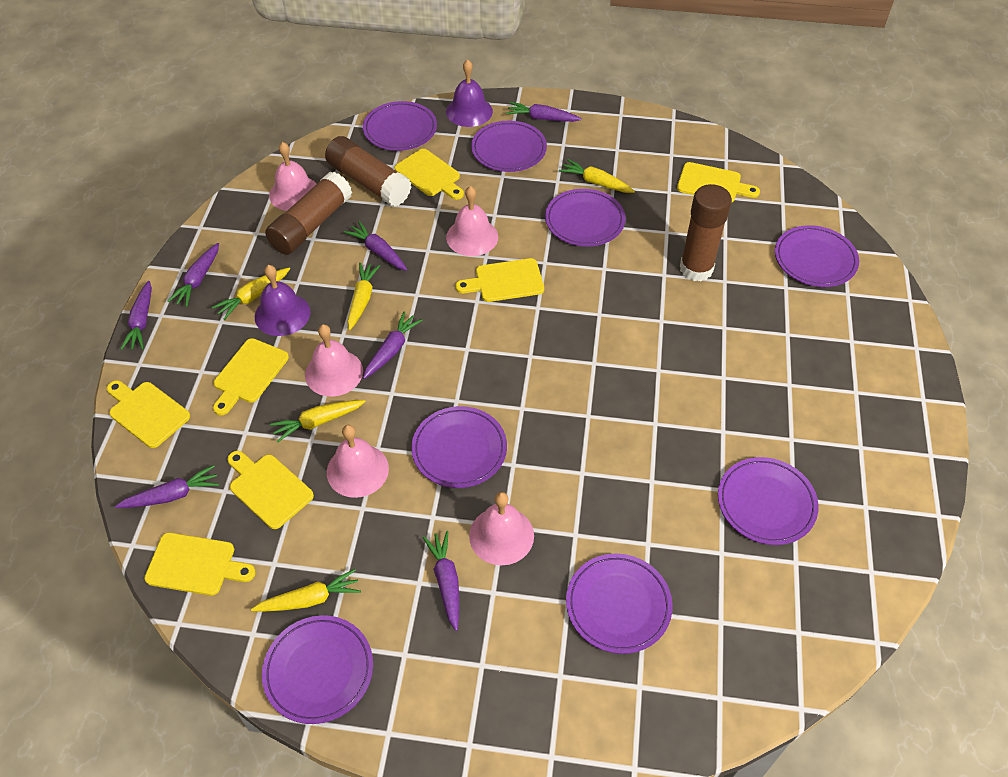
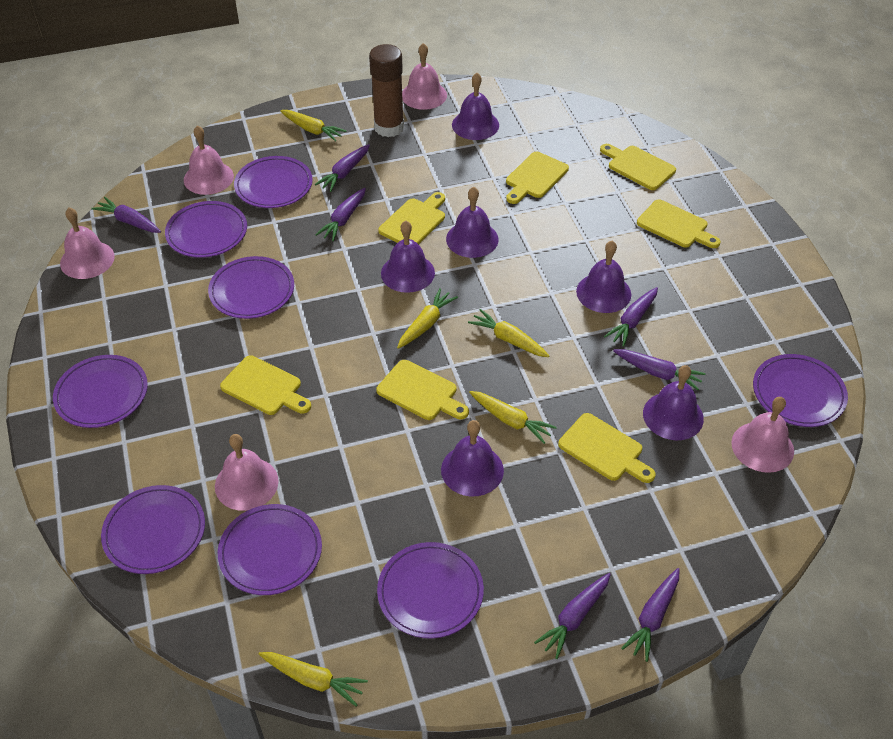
brown glue stick: 3 -> 1
purple bell: 2 -> 6

